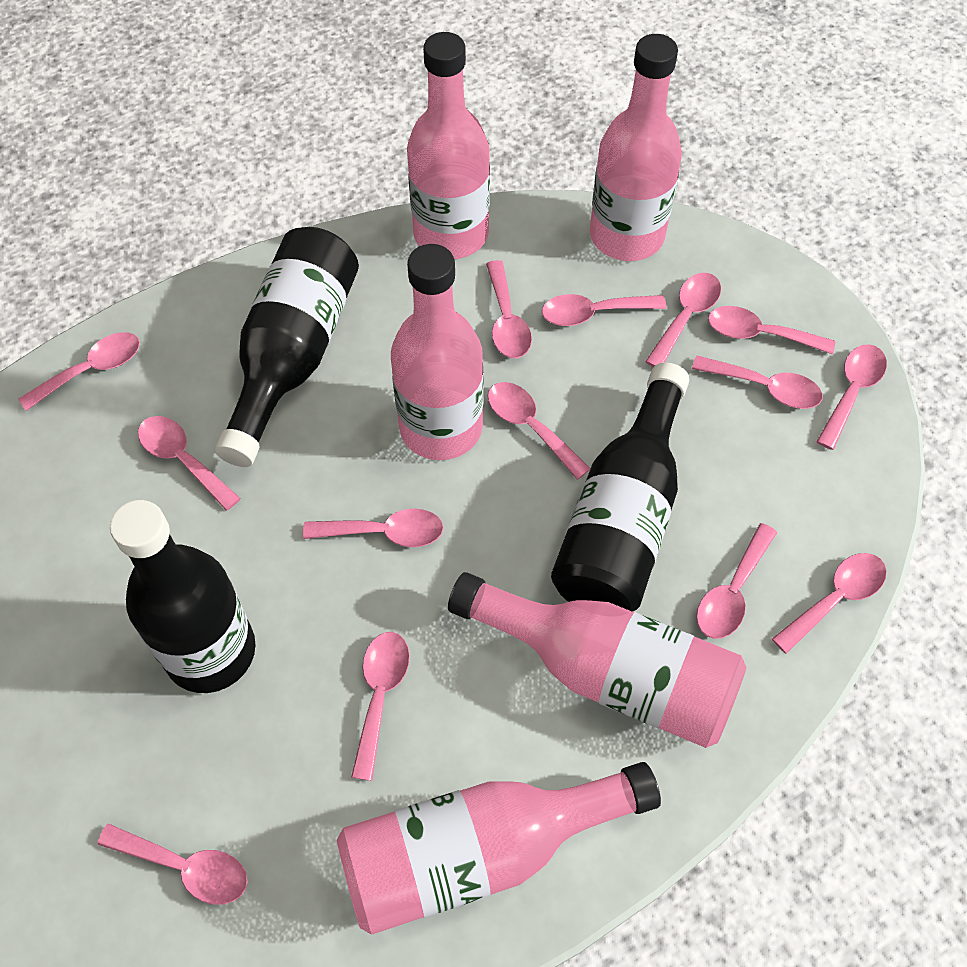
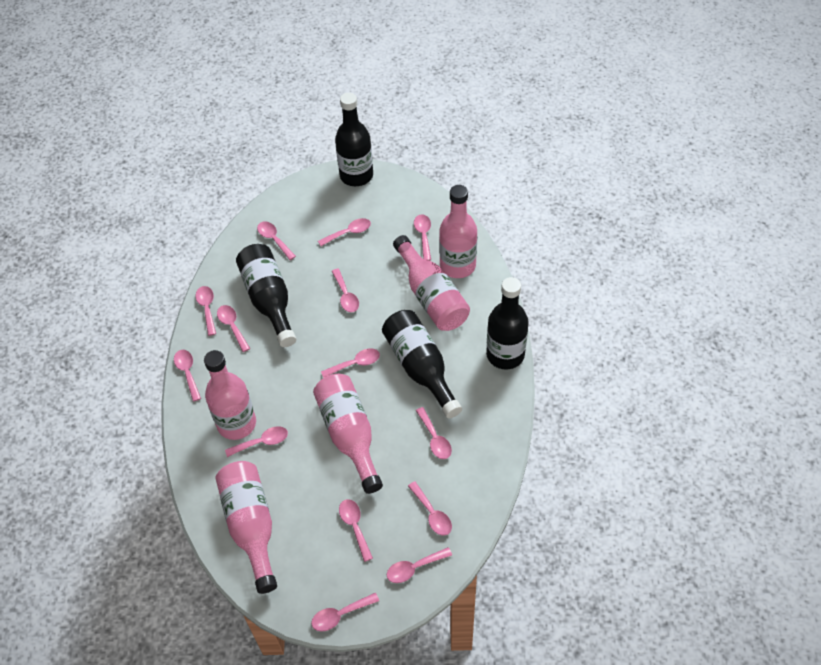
black bottle: 3 -> 4

